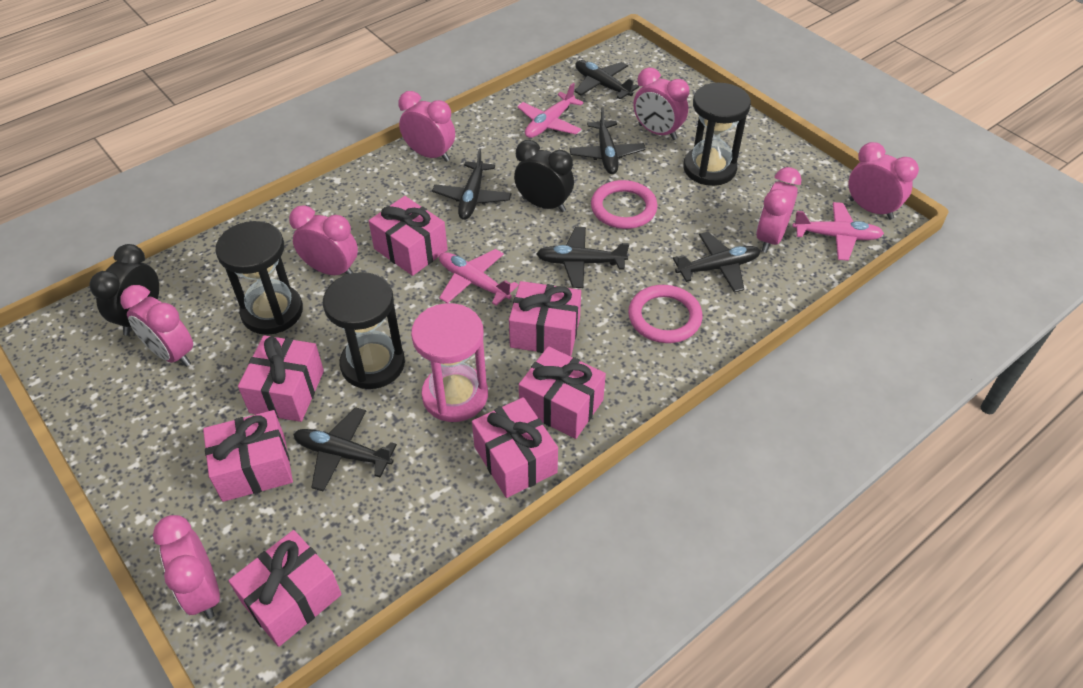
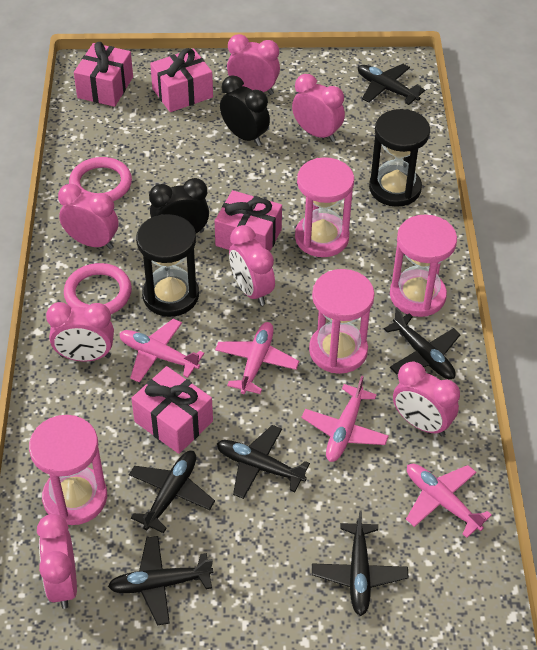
black hourglass: 3 -> 2
pink gift: 7 -> 4
pink hourglass: 1 -> 4
pink plane: 3 -> 4

